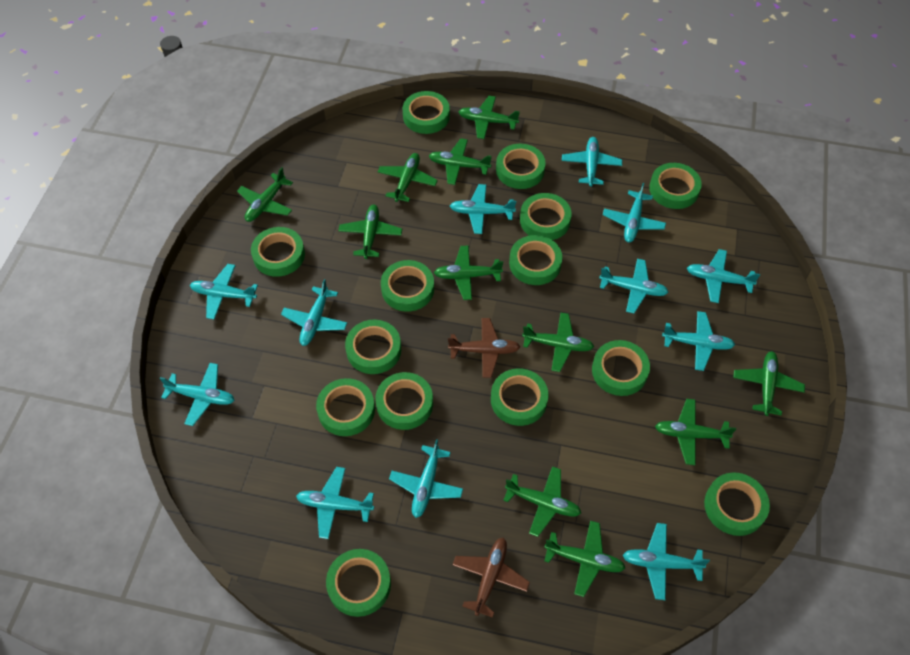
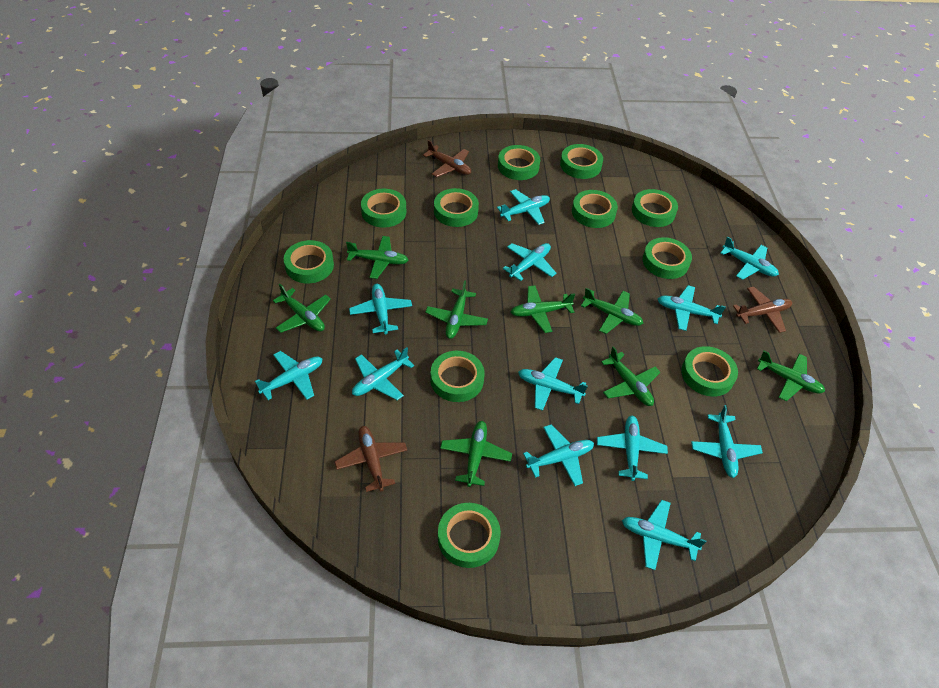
brown plane: 2 -> 3
green plane: 11 -> 8
green tape: 14 -> 11

